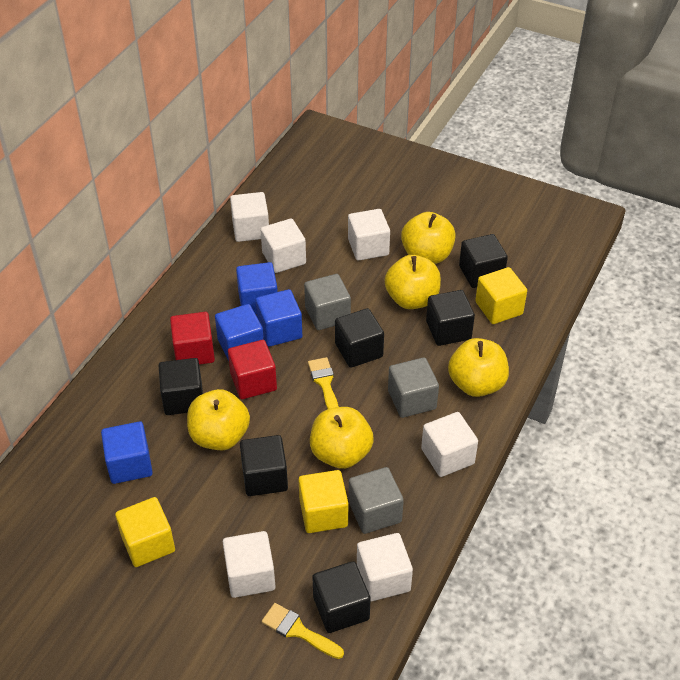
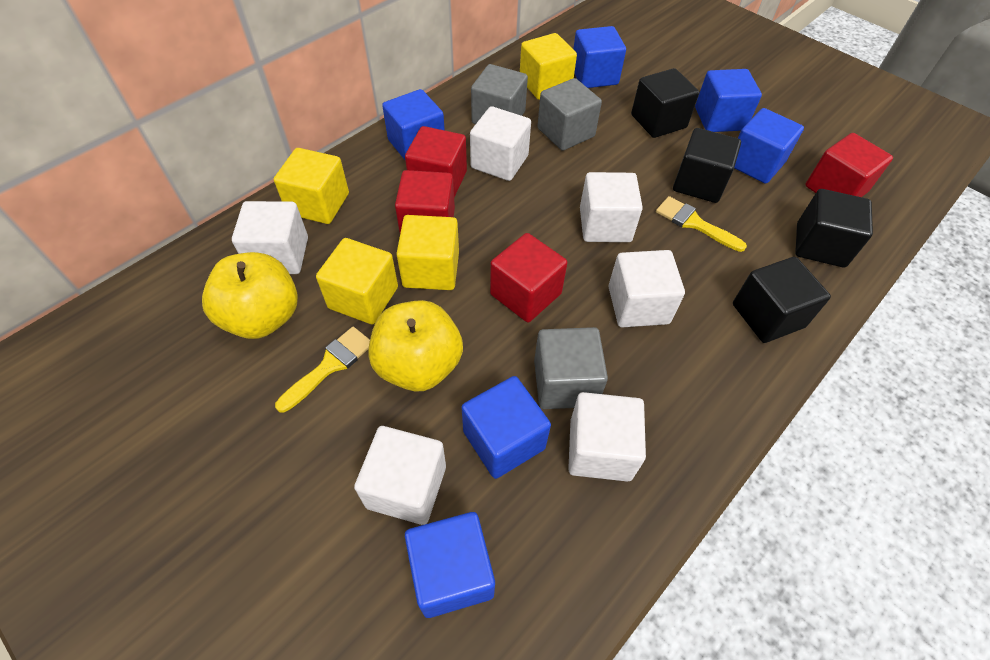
black cube: 6 -> 4
blue cube: 4 -> 6
red cube: 2 -> 4
yellow apple: 5 -> 2
yellow cube: 3 -> 4

